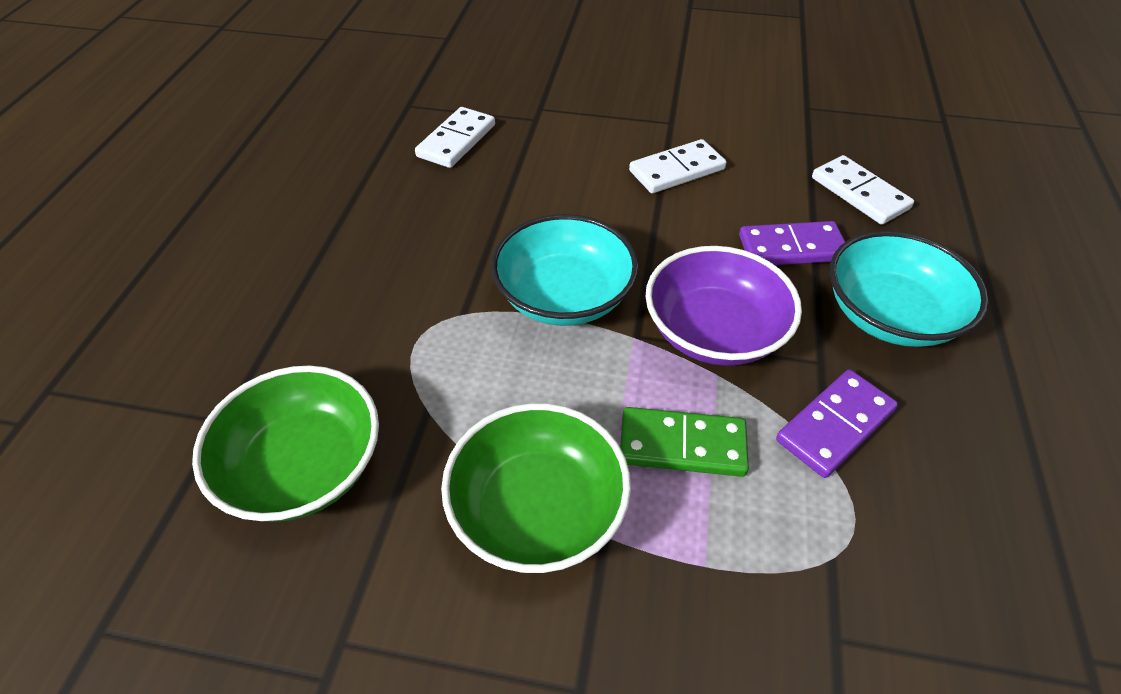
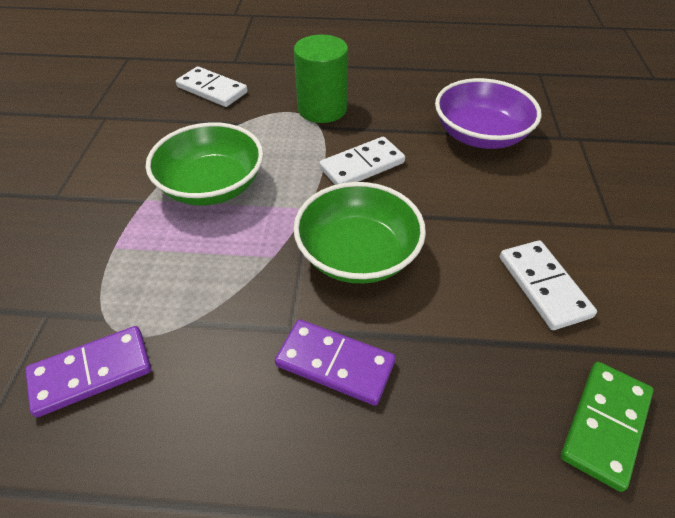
green cylinder: 0 -> 1
turquoise bowl: 2 -> 0

